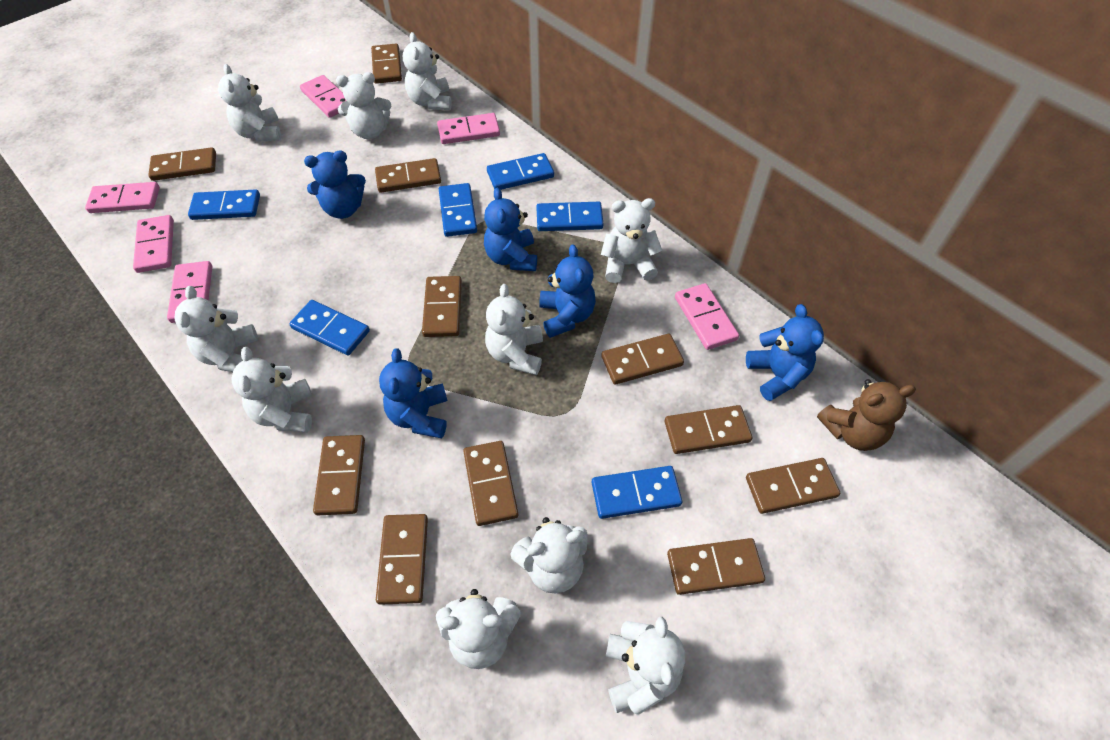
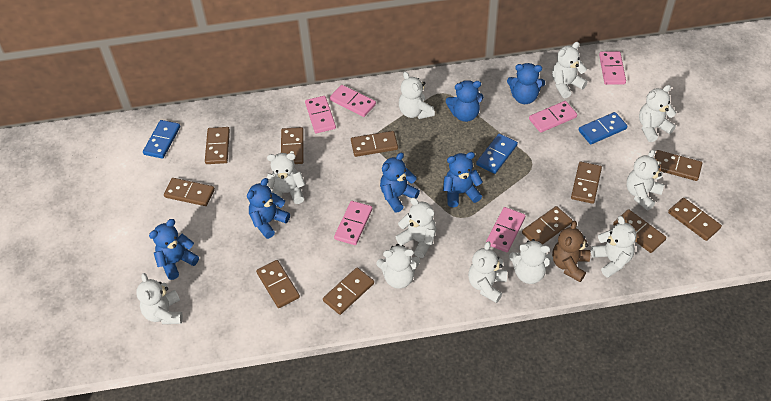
blue domino: 6 -> 3
blue teddy bear: 5 -> 6
white teddy bear: 10 -> 11

